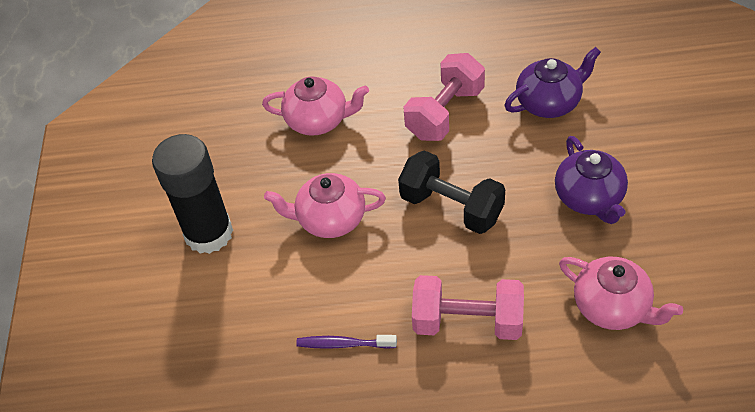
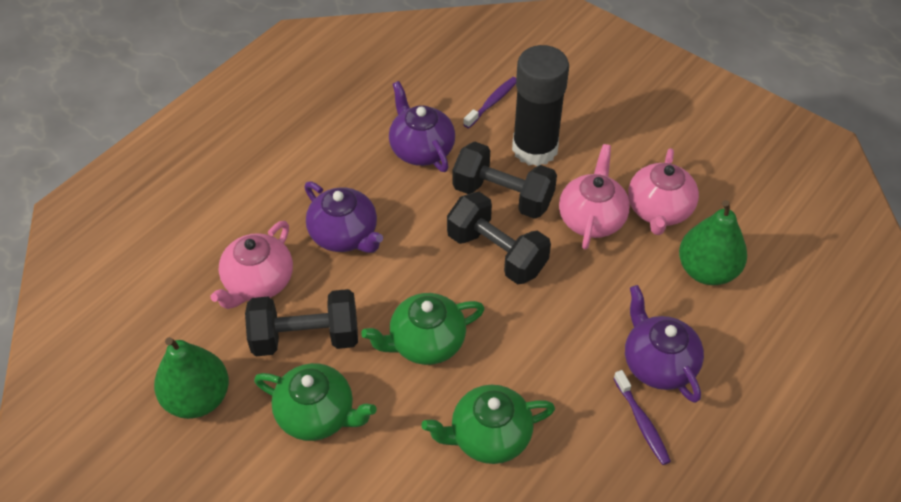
black dumbbell: 1 -> 3
green pear: 0 -> 2
green teapot: 0 -> 3
pink dumbbell: 2 -> 0
purple teapot: 2 -> 3
purple toothbrush: 1 -> 2

